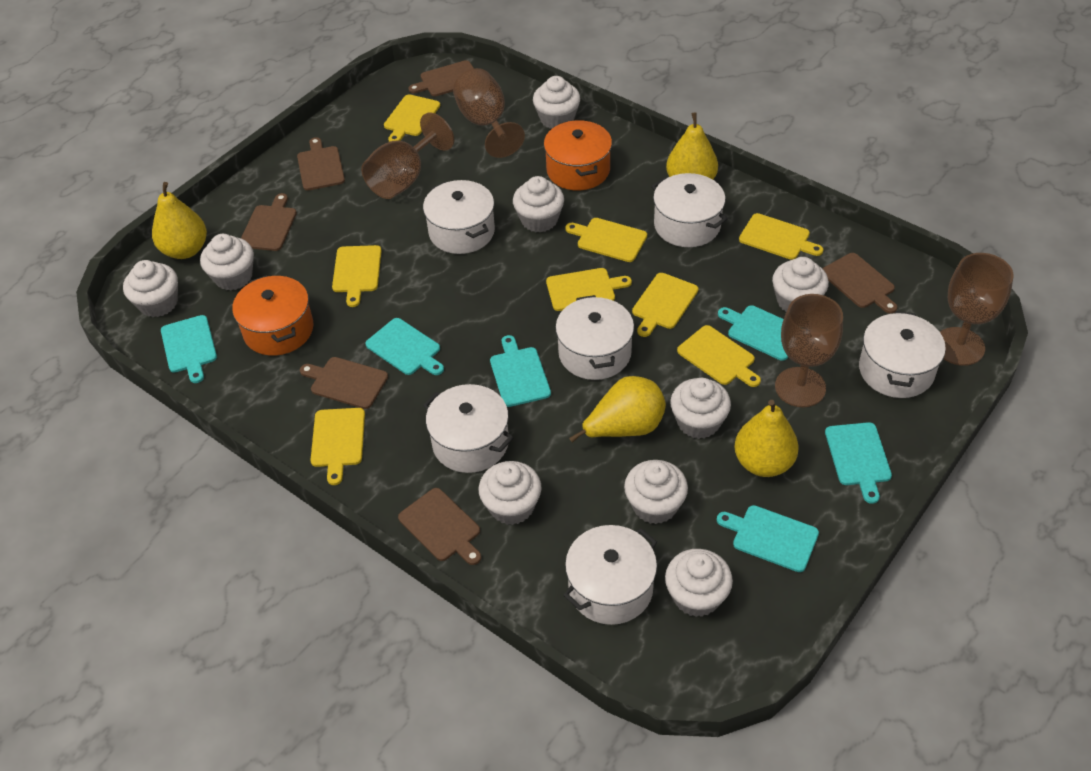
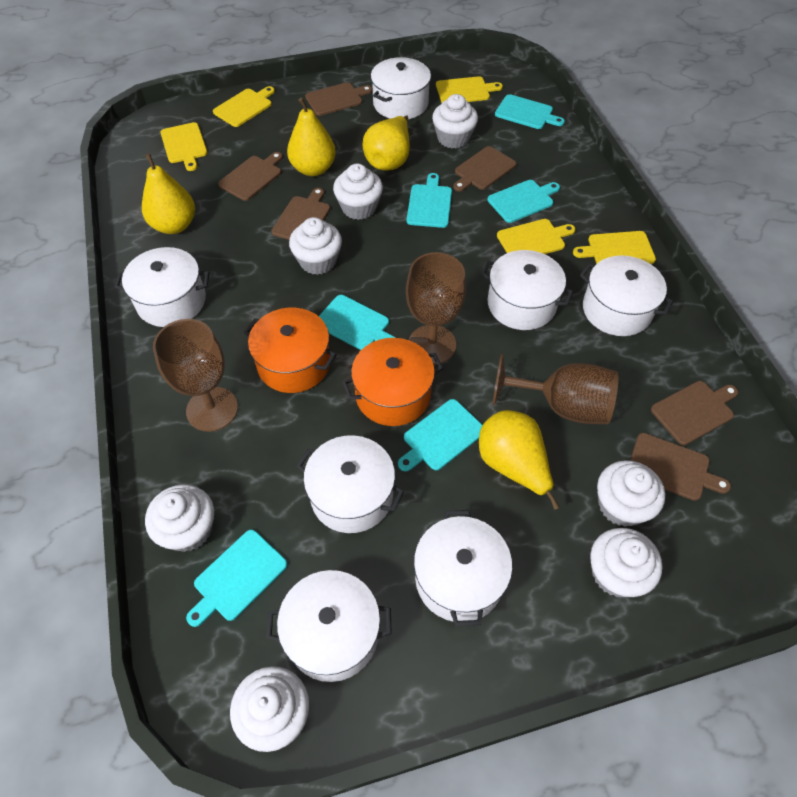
brown goblet: 4 -> 3
white cupcake: 9 -> 7
white pot: 6 -> 7
yellow cutting board: 8 -> 5

